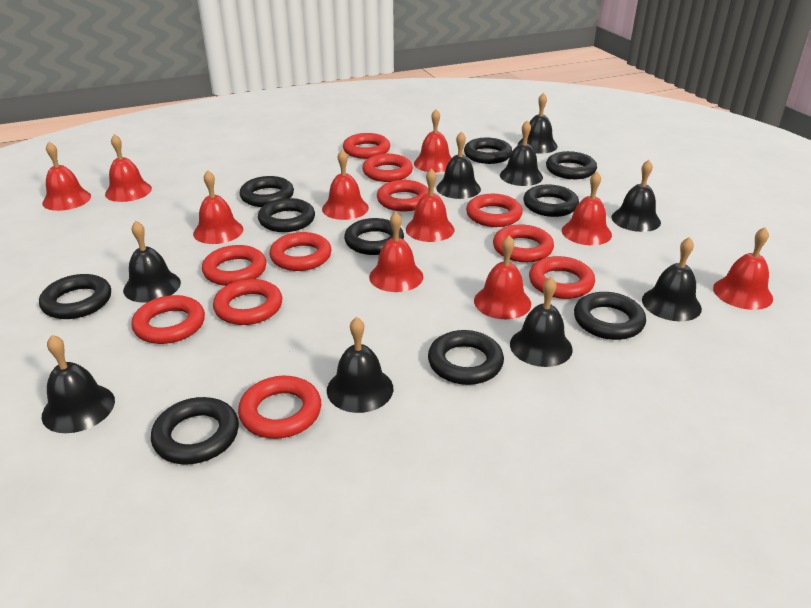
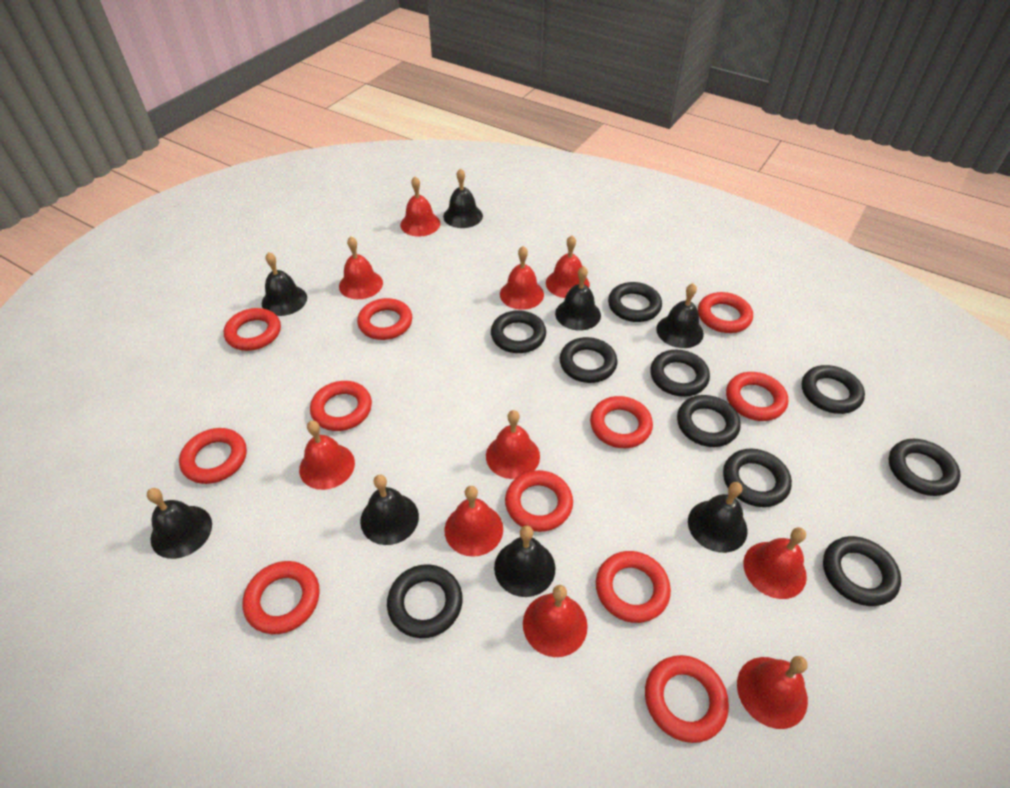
black bell: 9 -> 8

